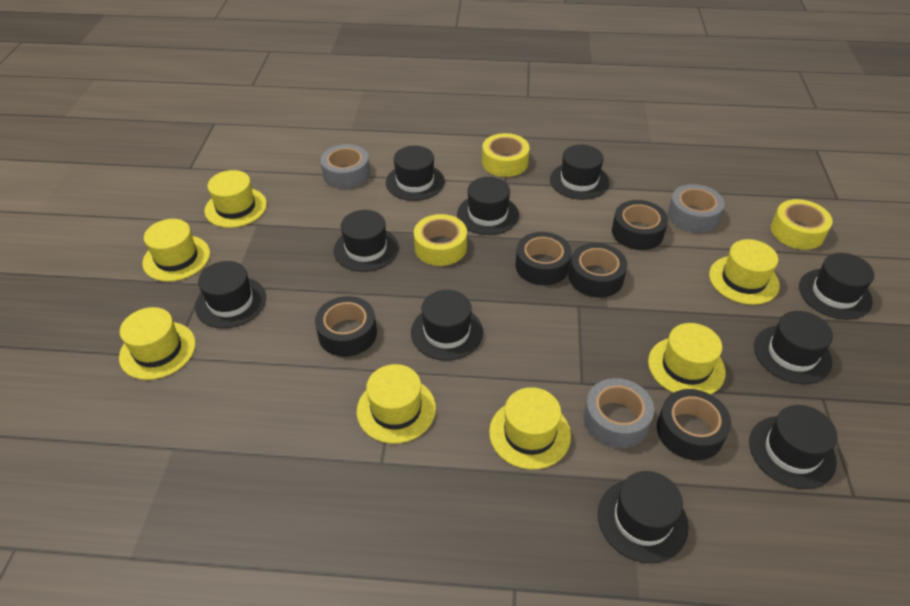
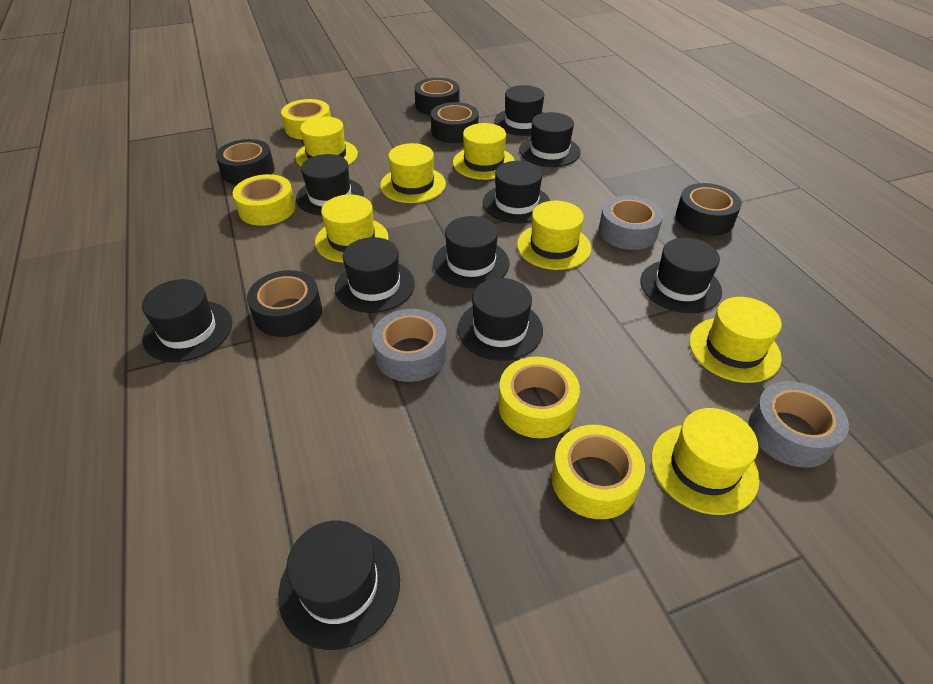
yellow tape: 3 -> 4

